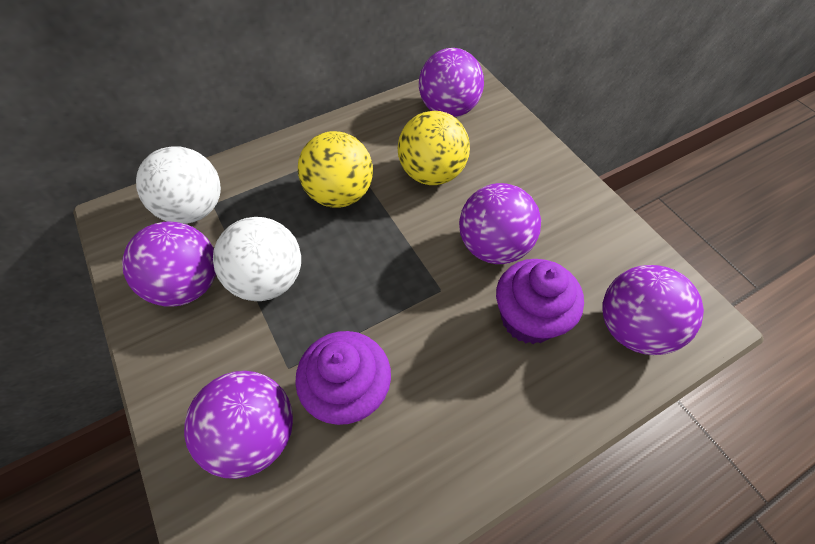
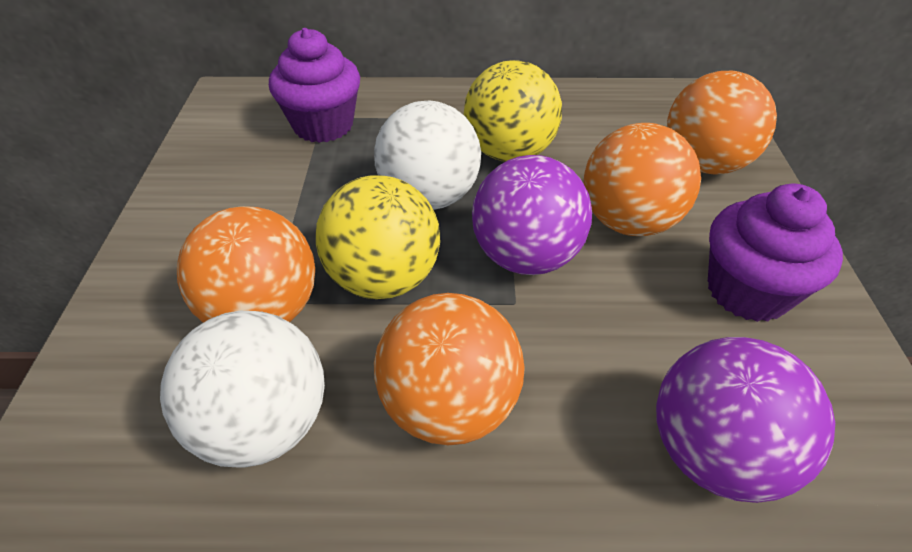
orange ball: 0 -> 4
purple ball: 5 -> 2

